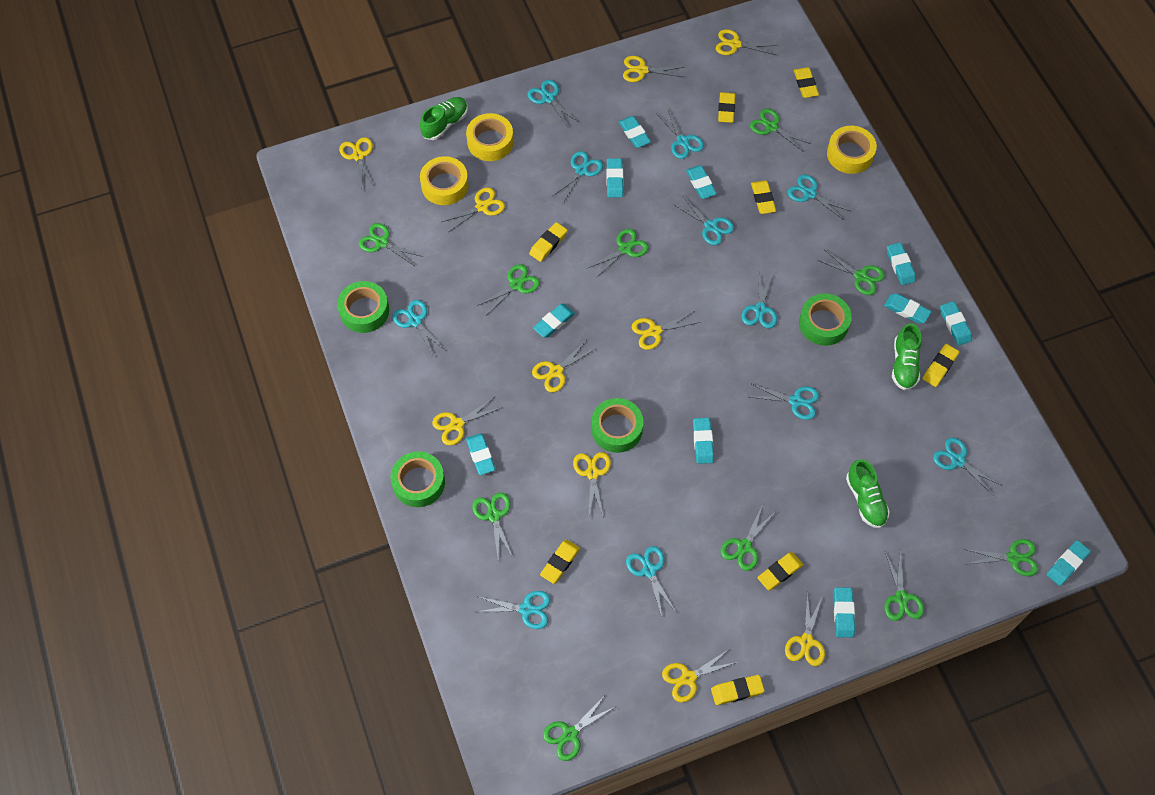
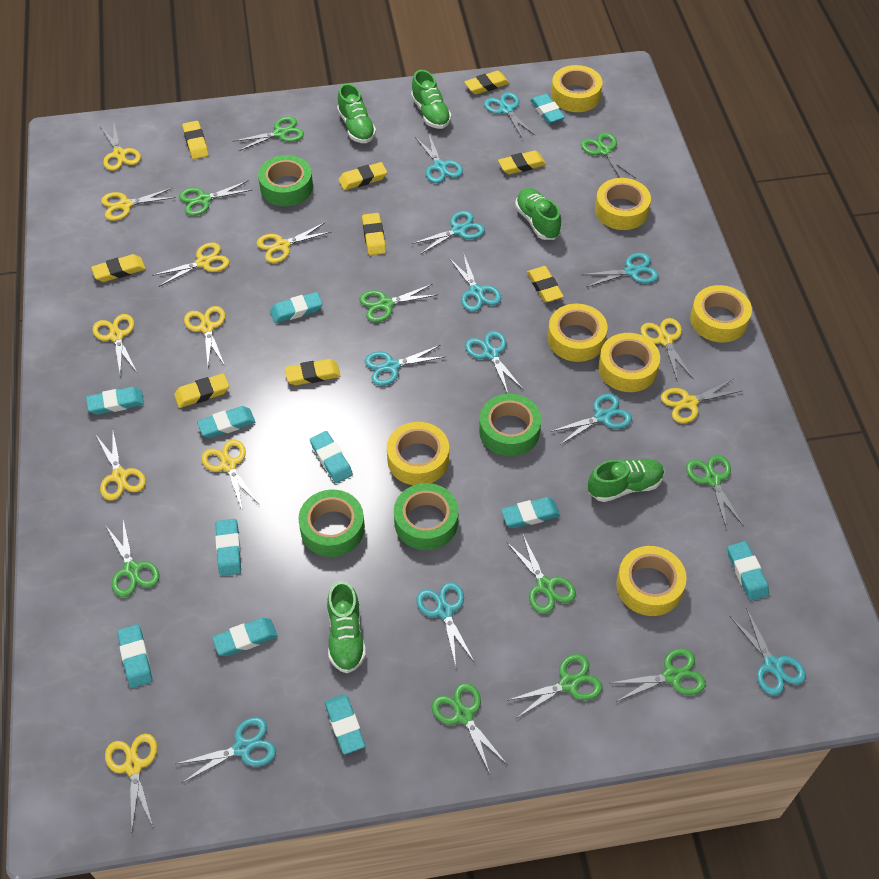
green shoe: 3 -> 5
yellow eraser: 8 -> 9
yellow scissors: 10 -> 11
yellow tape: 3 -> 7

